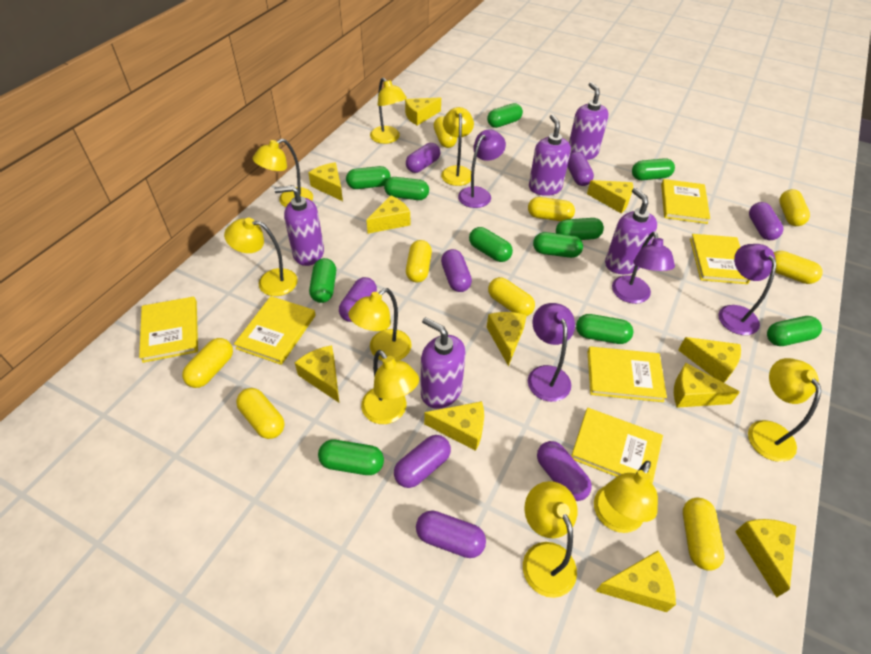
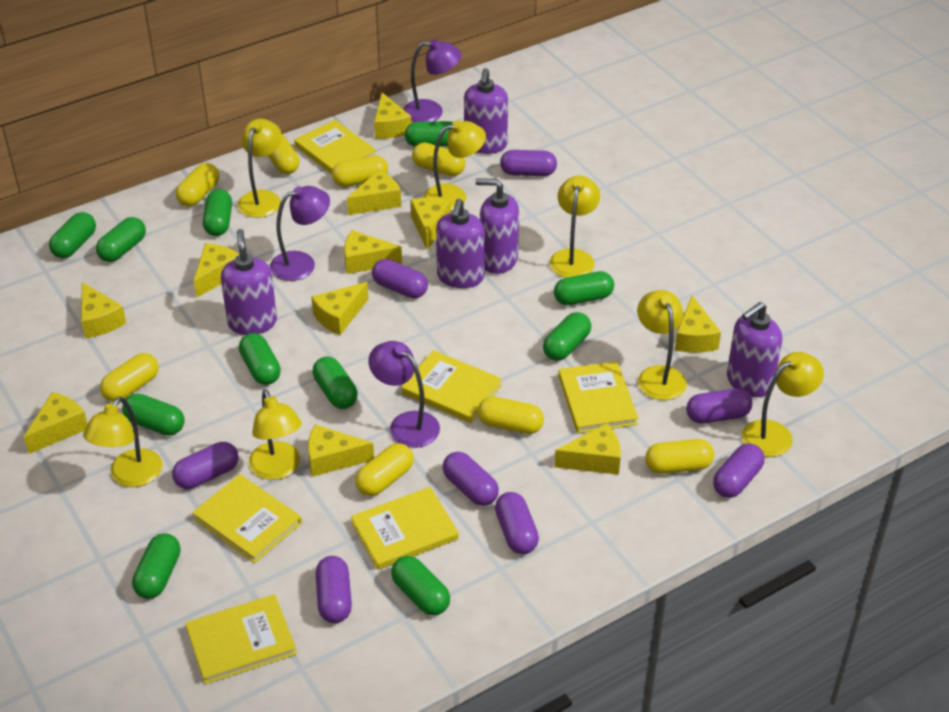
purple lamp: 4 -> 3
yellow capsule: 9 -> 8
yellow lamp: 9 -> 7

